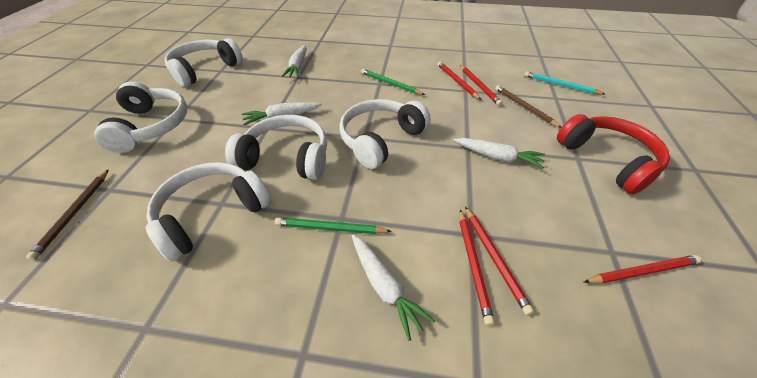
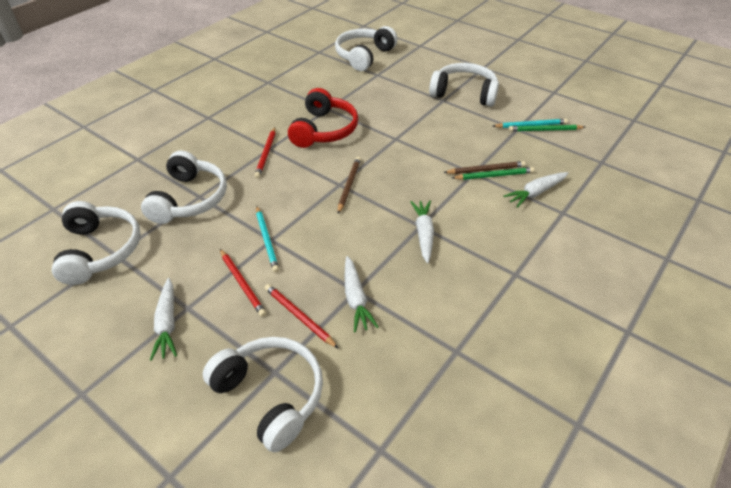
red pencil: 5 -> 3
turquoise pencil: 1 -> 2

